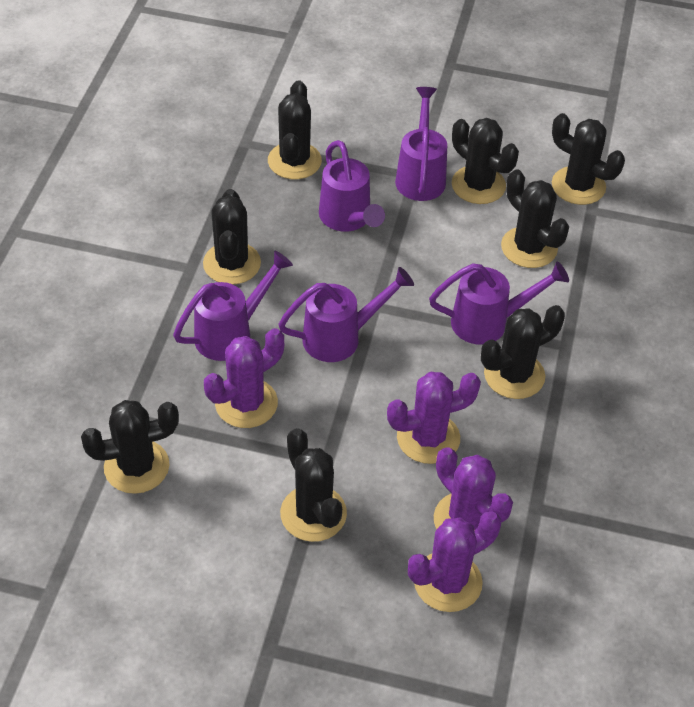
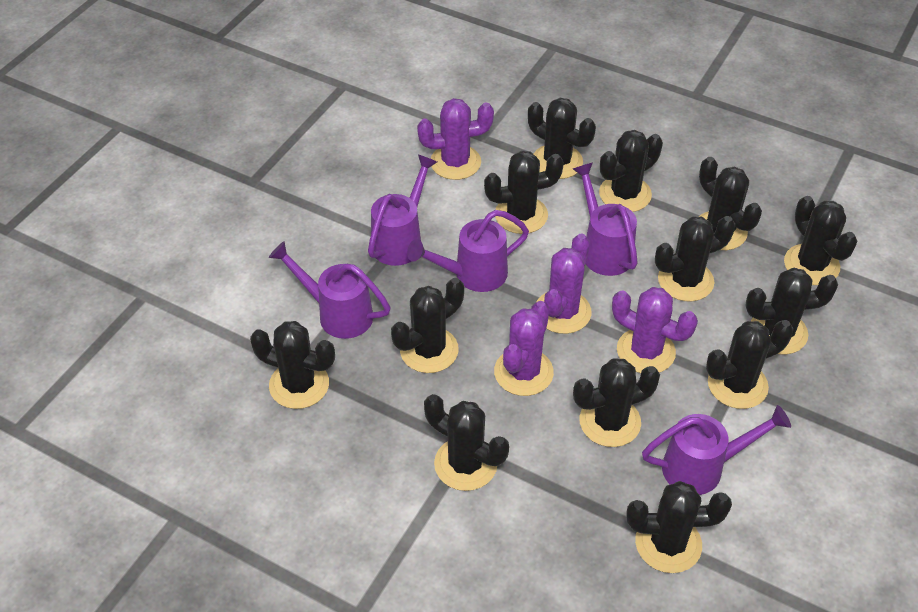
black cactus: 8 -> 13

